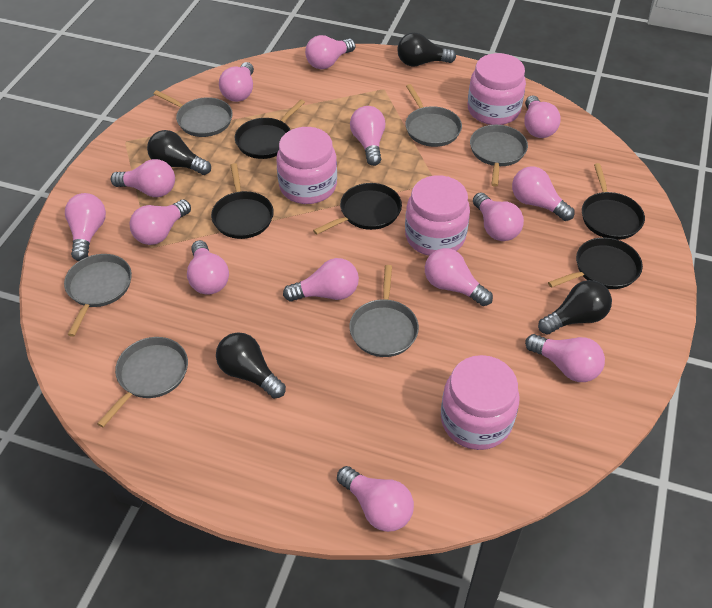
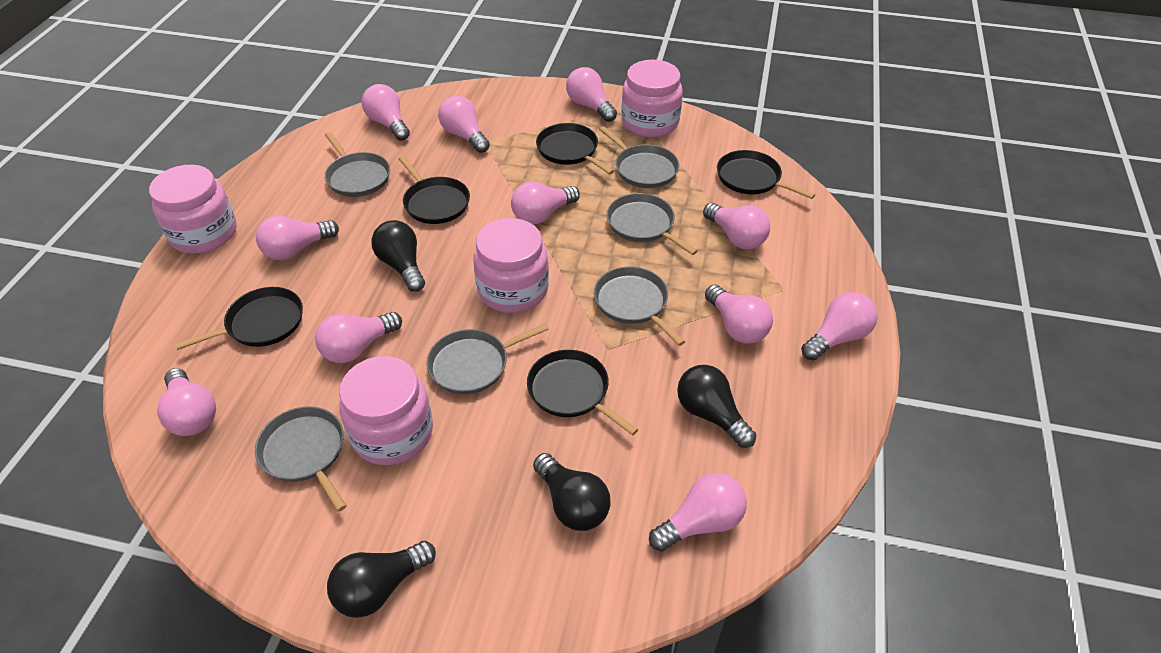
pink light bulb: 14 -> 11

